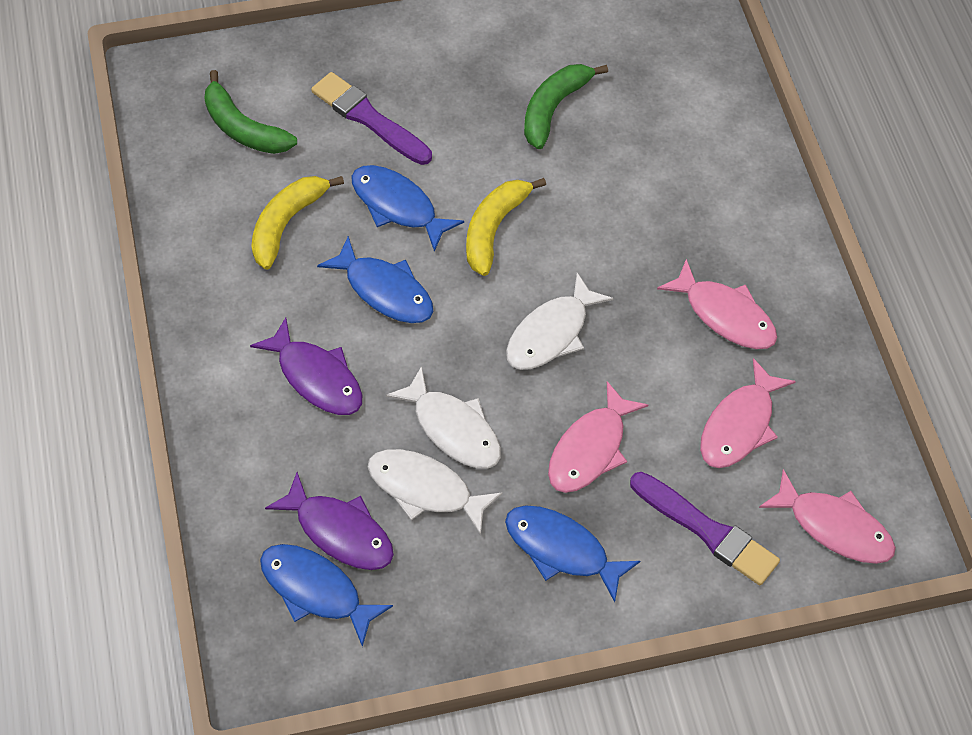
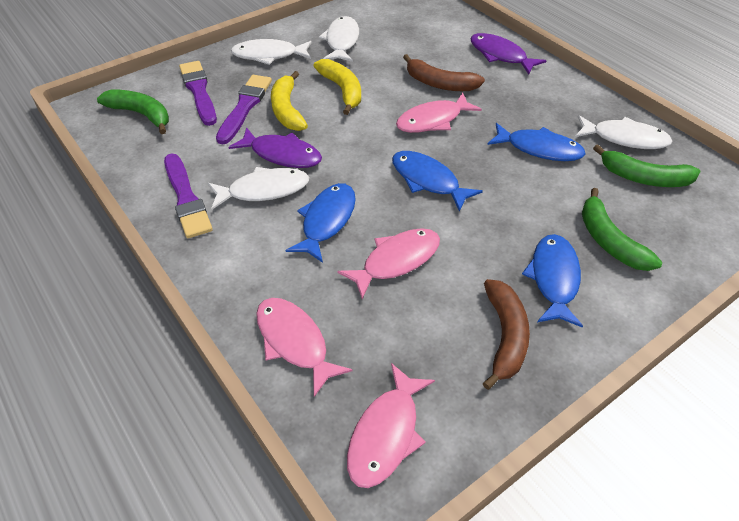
brown banana: 0 -> 2
green banana: 2 -> 3
purple brush: 2 -> 3
white fish: 3 -> 4

